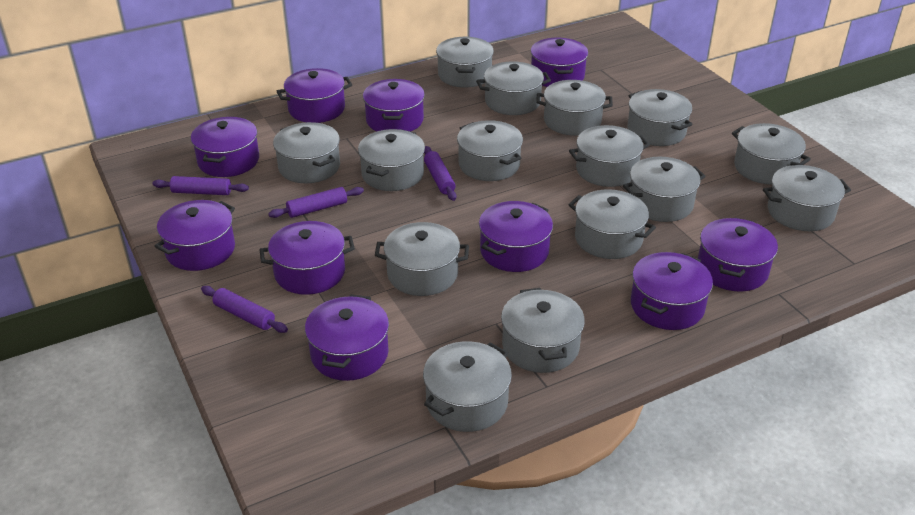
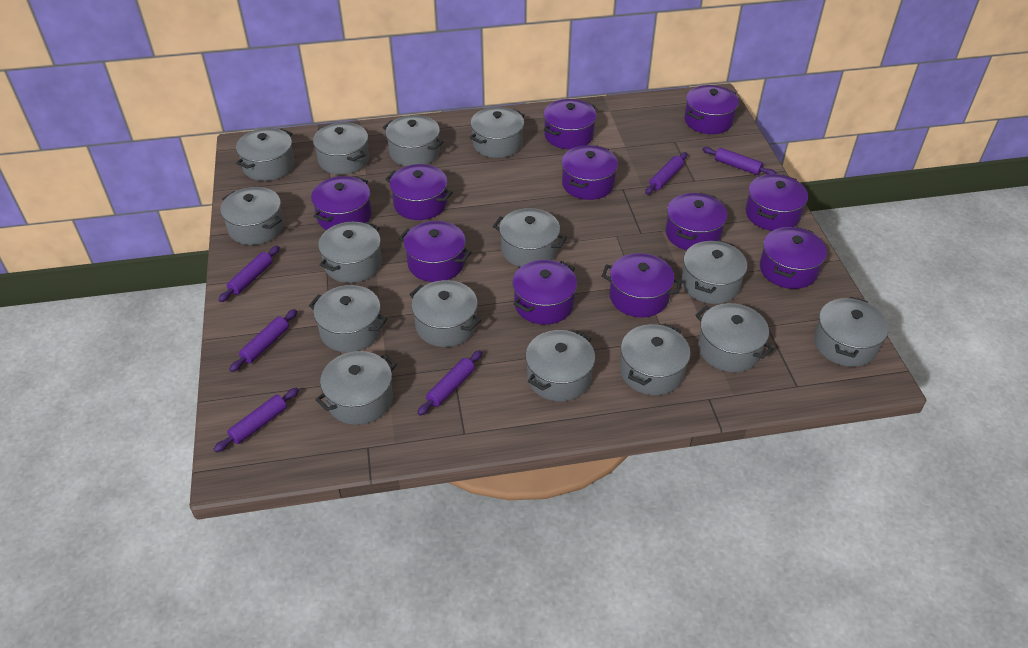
purple pot: 10 -> 11
purple rolling pin: 4 -> 6

